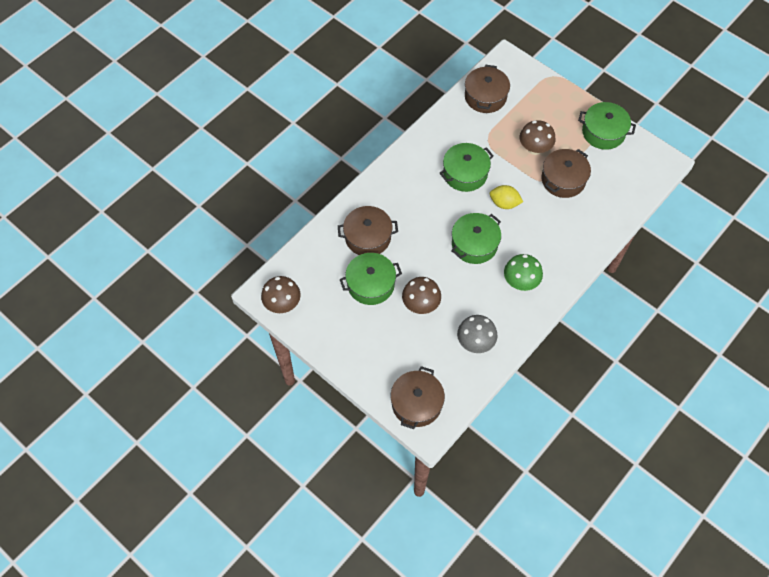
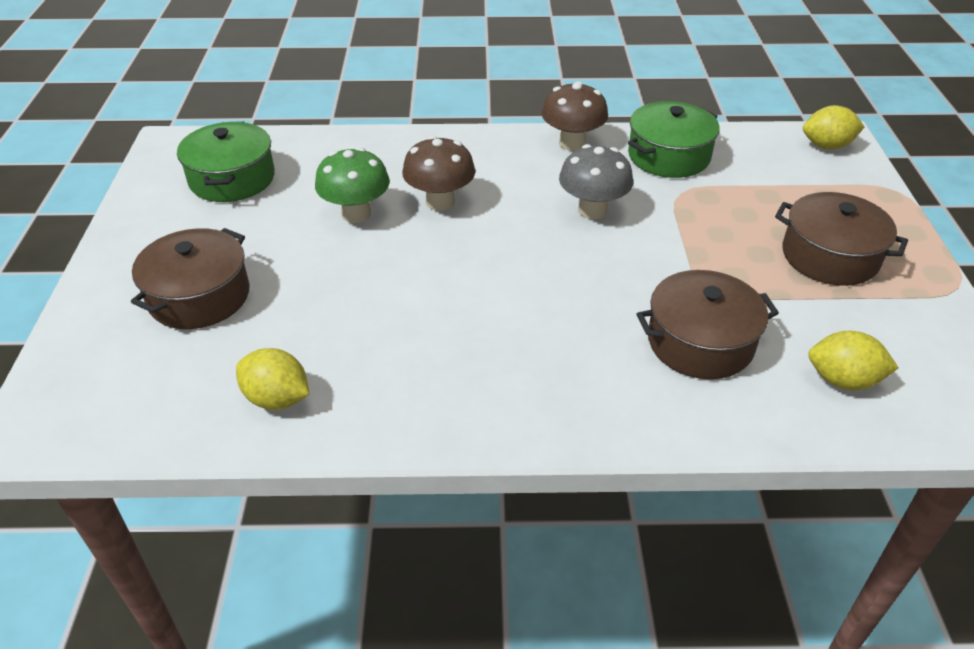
brown mushroom: 3 -> 2
brown pot: 4 -> 3
green pot: 4 -> 2
yellow lemon: 1 -> 3

